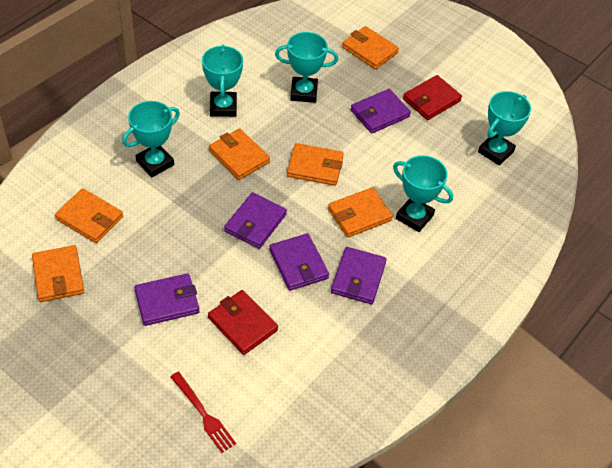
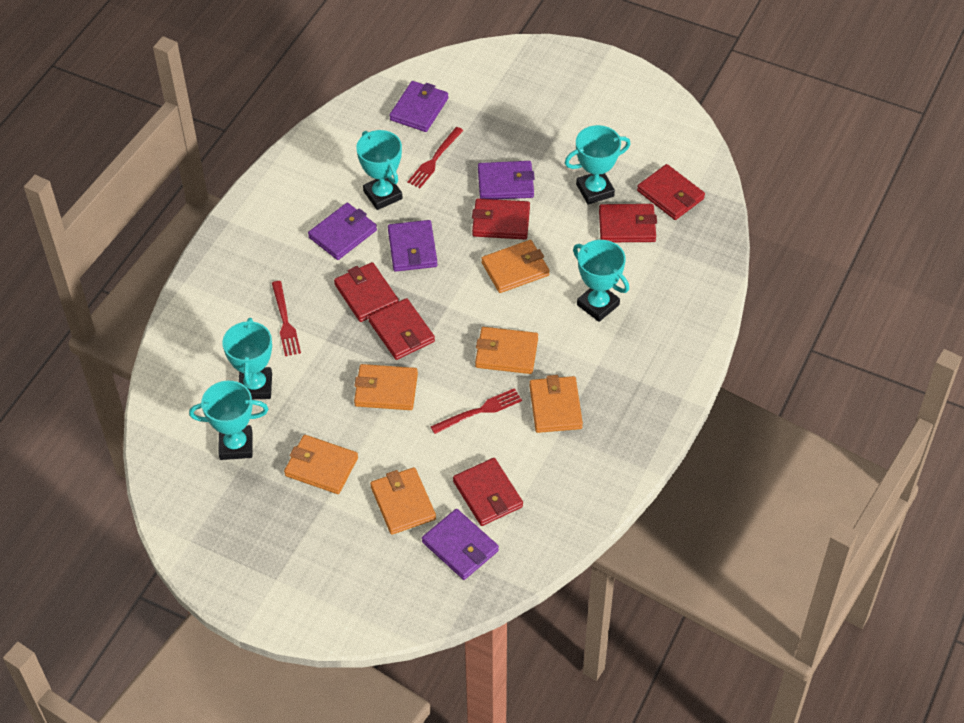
red fork: 1 -> 3
red wallet: 2 -> 6

